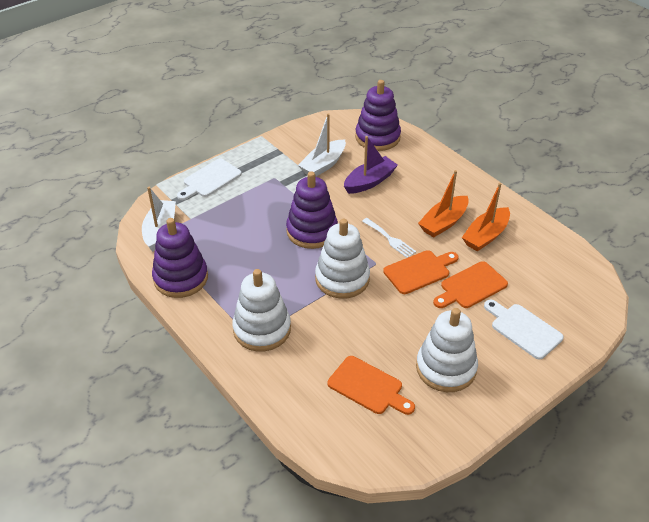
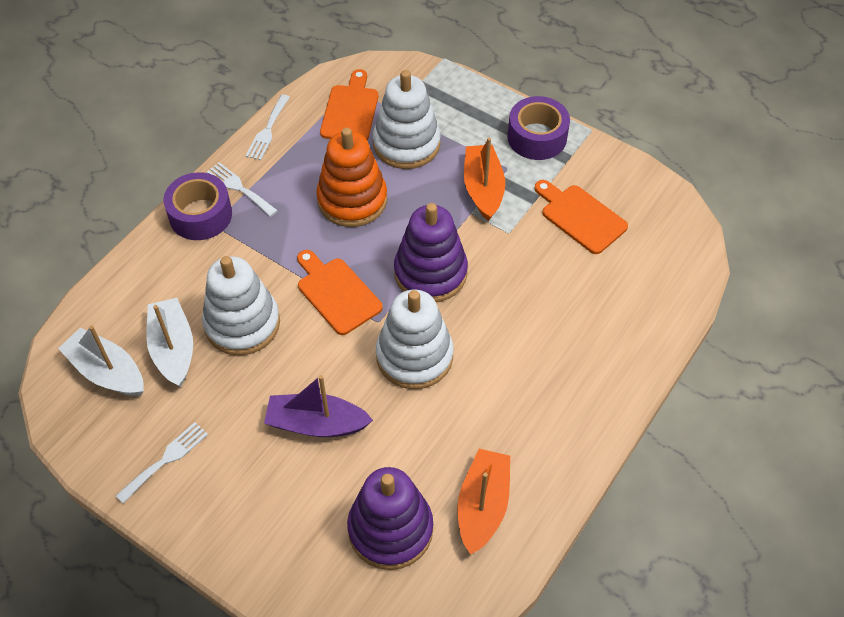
orange stacking toy: 0 -> 1
purple stacking toy: 3 -> 2
purple tape: 0 -> 2
white cutting board: 2 -> 0
white fork: 1 -> 3

